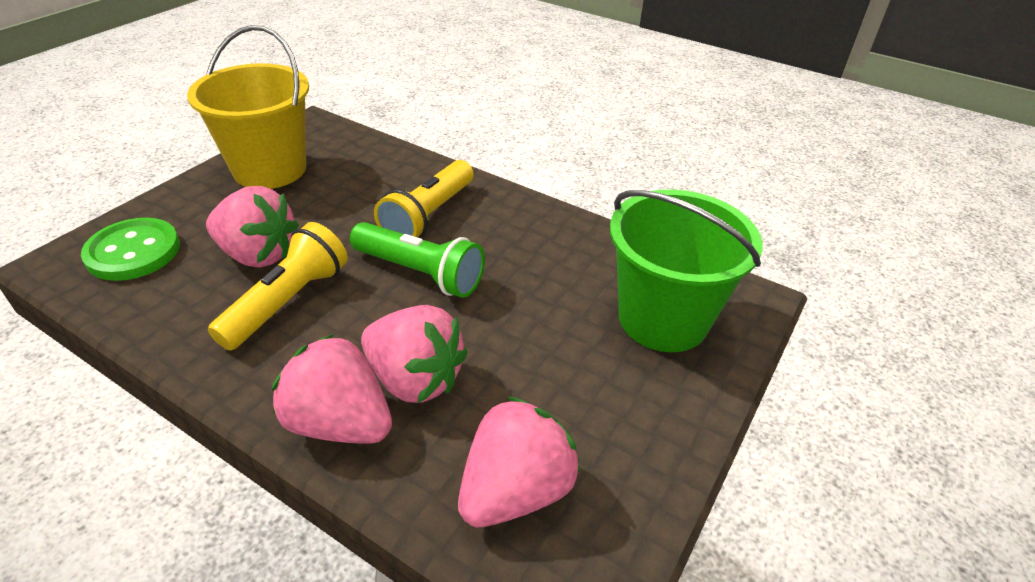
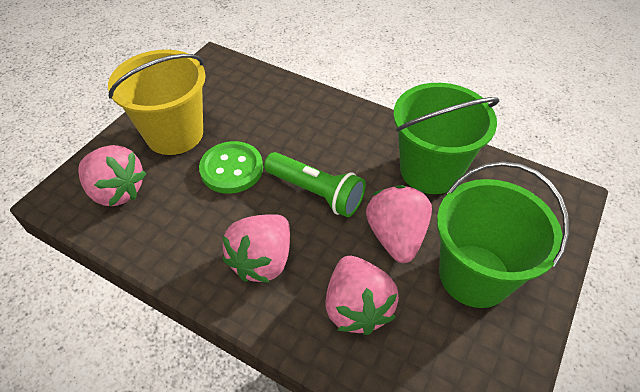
green bucket: 1 -> 2
yellow flashlight: 2 -> 0

